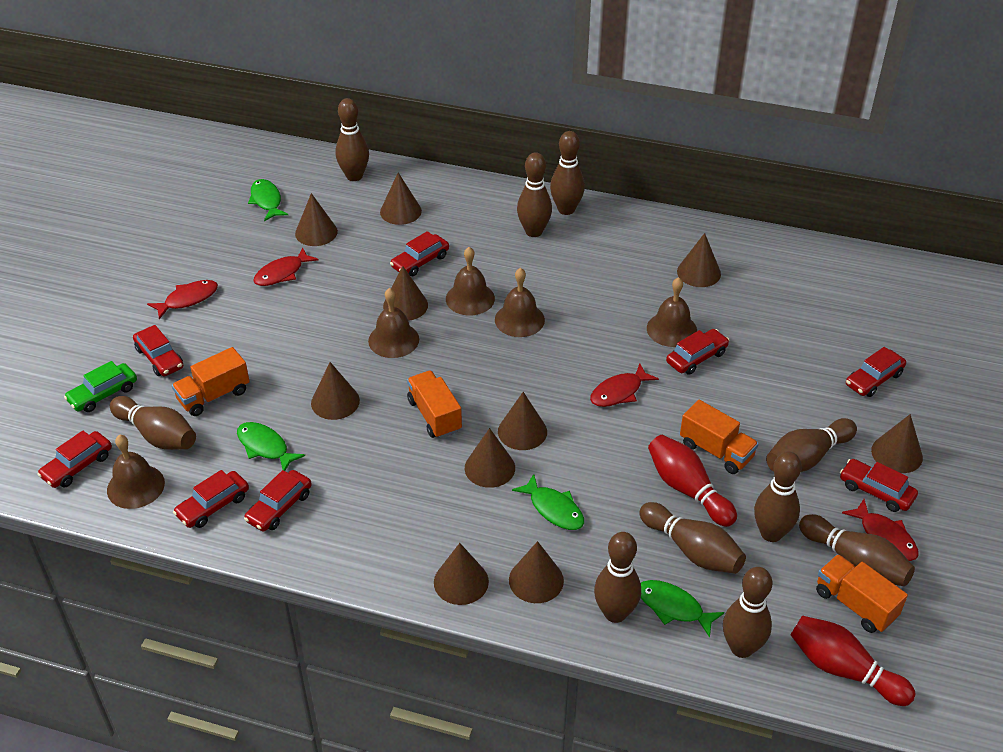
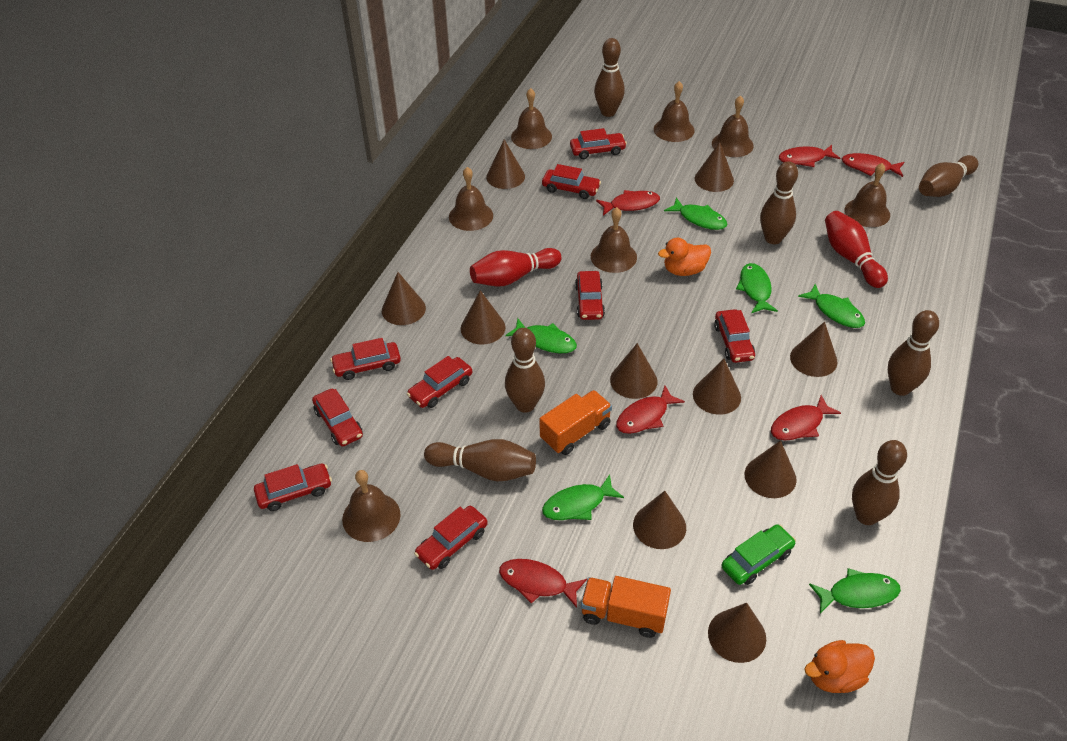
brown bell: 5 -> 7
brown bowling pin: 10 -> 7
green fish: 4 -> 6
orange duck: 0 -> 2
orange truck: 4 -> 2
red car: 8 -> 9
red fish: 4 -> 6

